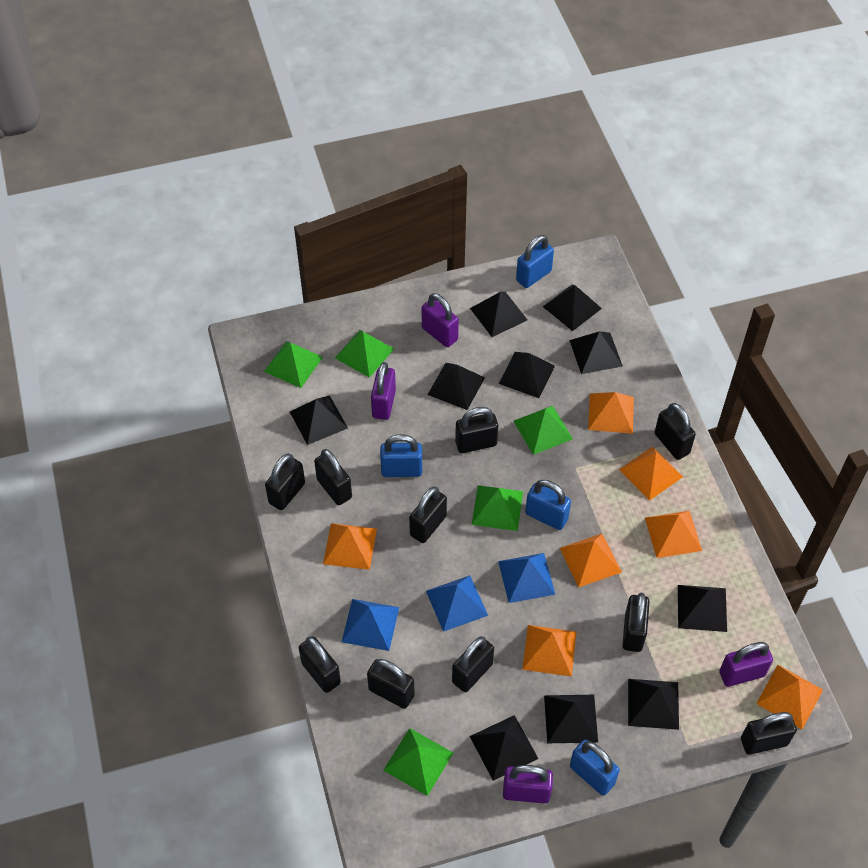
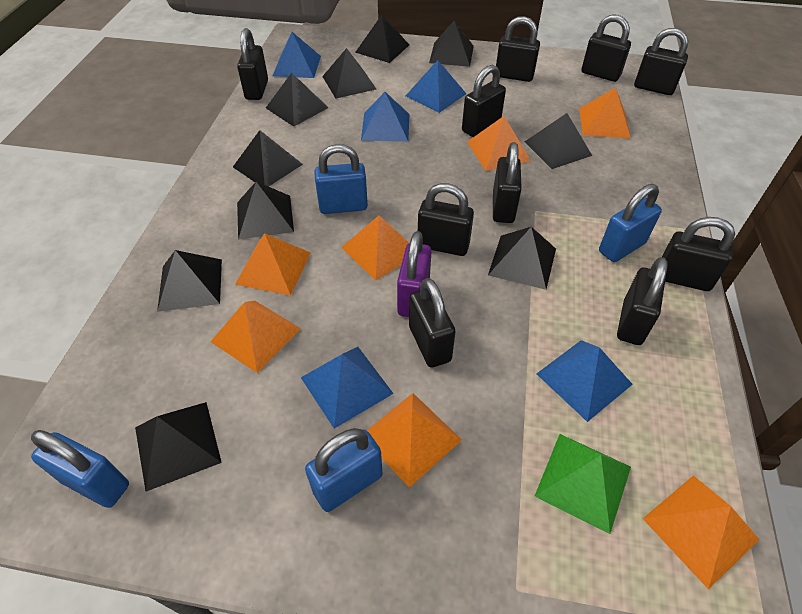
blue pyramid: 3 -> 5
green pyramid: 5 -> 1
purple padlock: 4 -> 1

